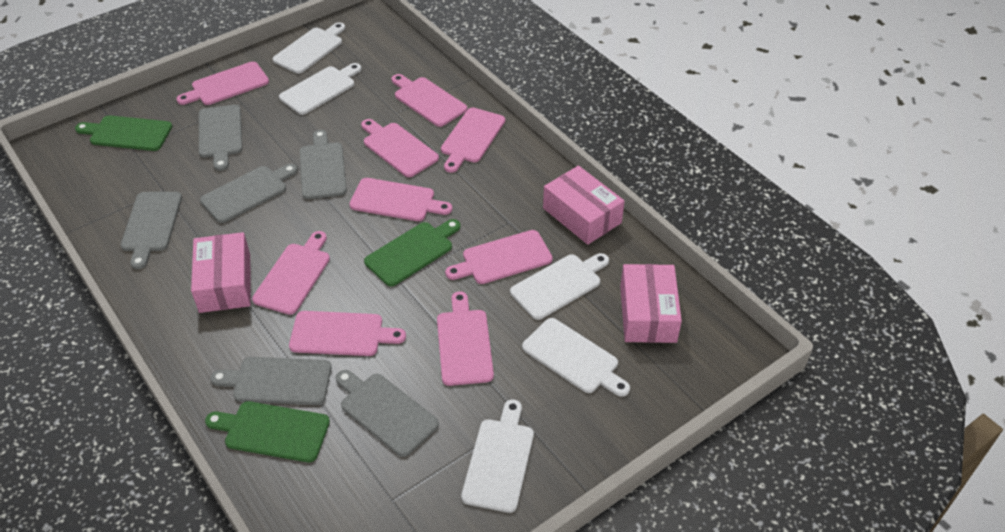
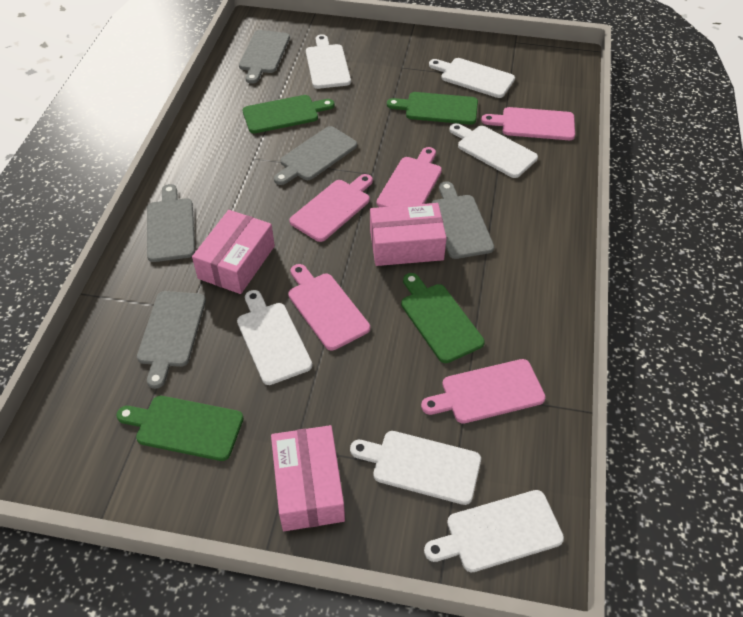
green cutting board: 3 -> 4
grey cutting board: 6 -> 5
pink cutting board: 9 -> 5
white cutting board: 5 -> 6

